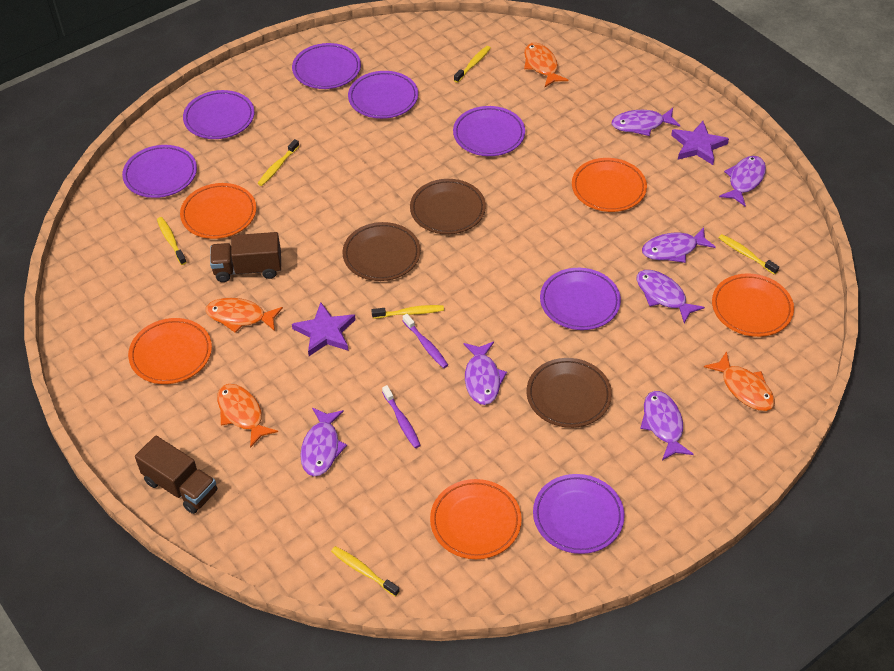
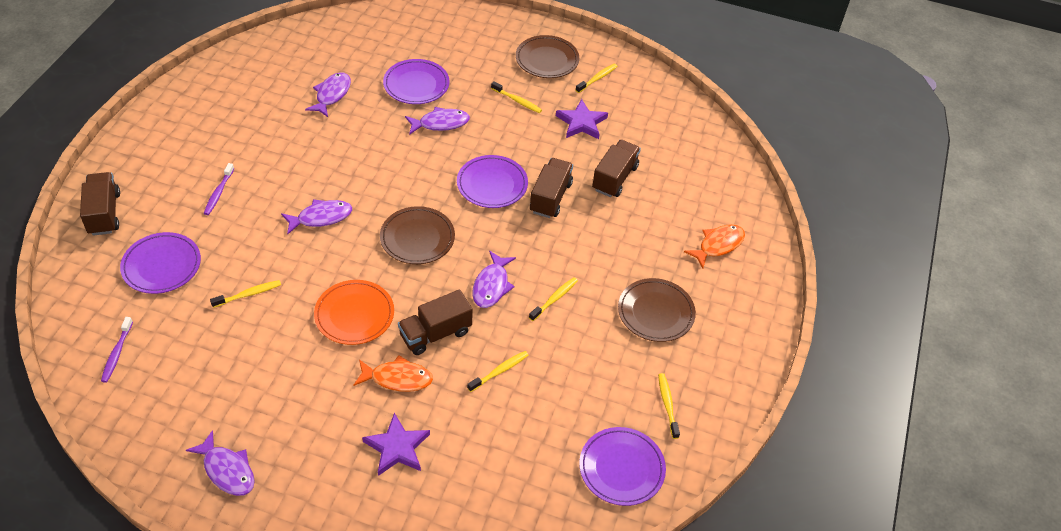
brown truck: 2 -> 4
orange fish: 4 -> 2
orange plate: 5 -> 1
purple fish: 7 -> 5
purple plate: 7 -> 4

